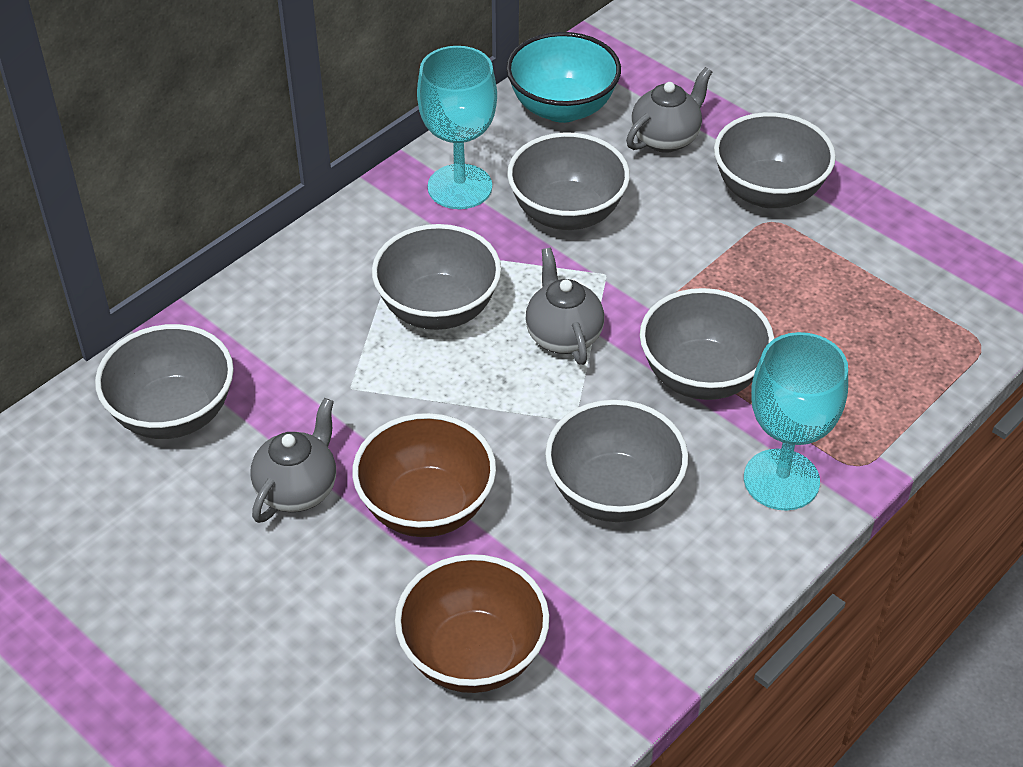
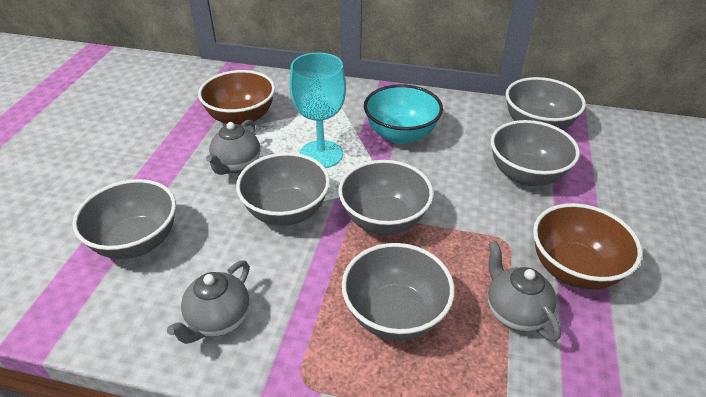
turquoise goblet: 2 -> 1

